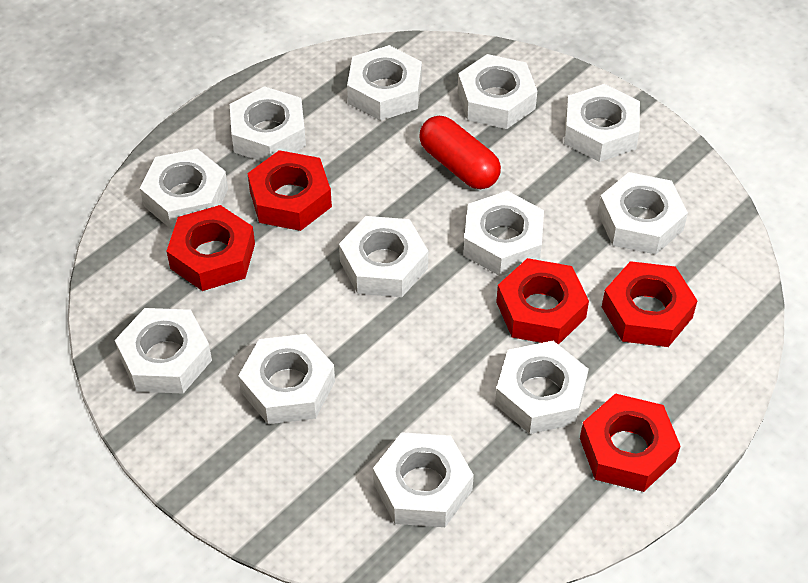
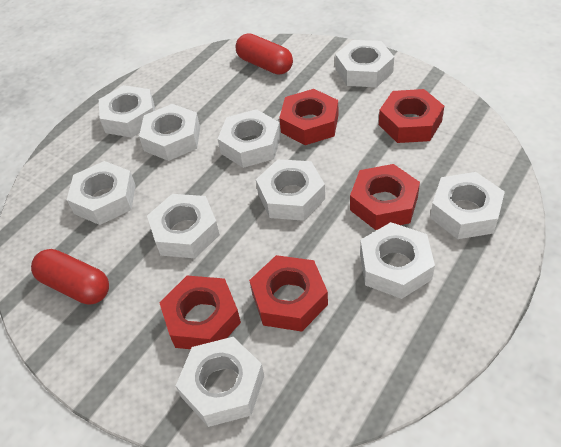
red capsule: 1 -> 2
white nut: 12 -> 10

